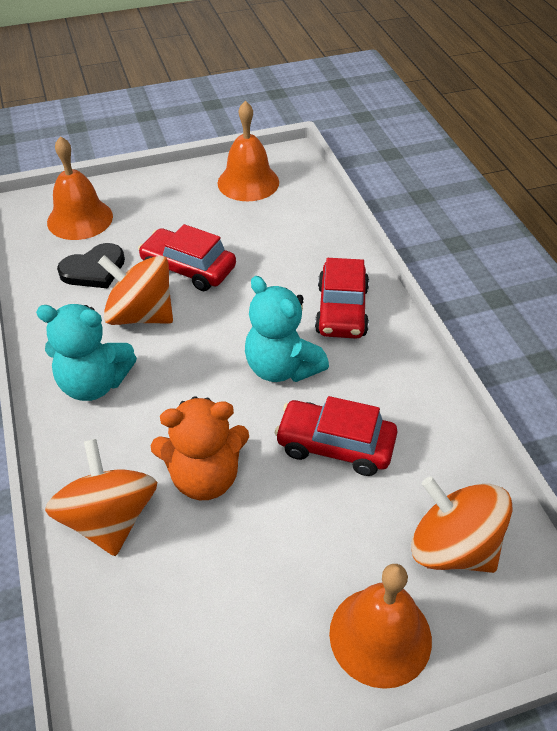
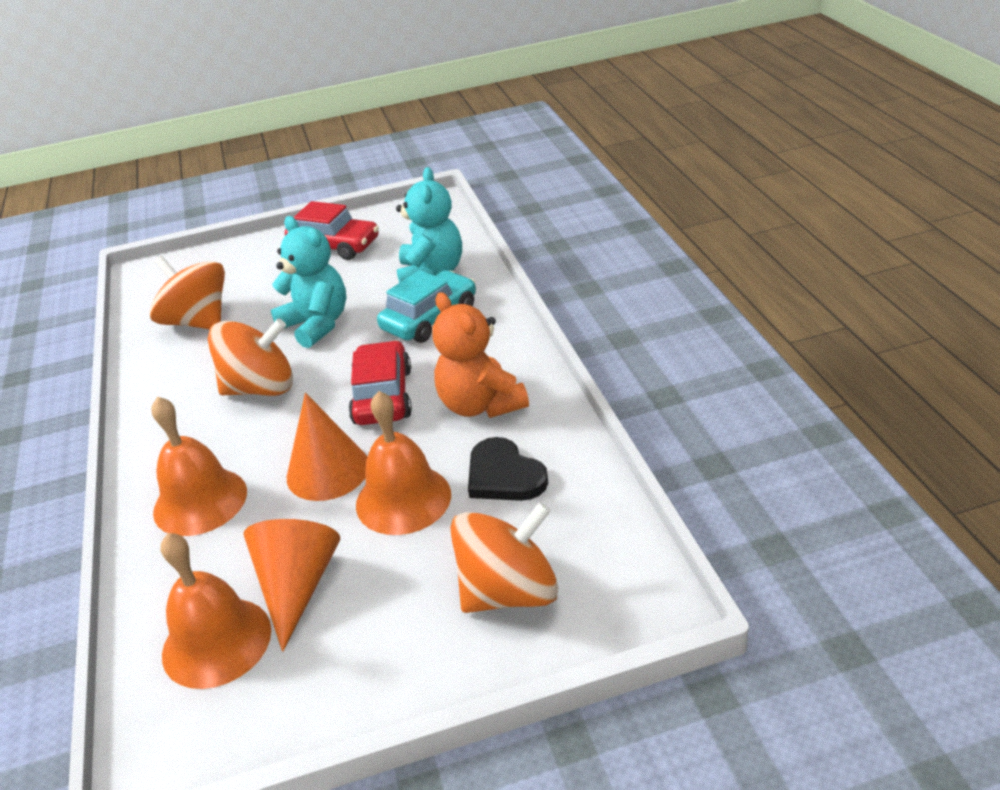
orange cone: 0 -> 2
red car: 3 -> 2
turquoise car: 0 -> 1

